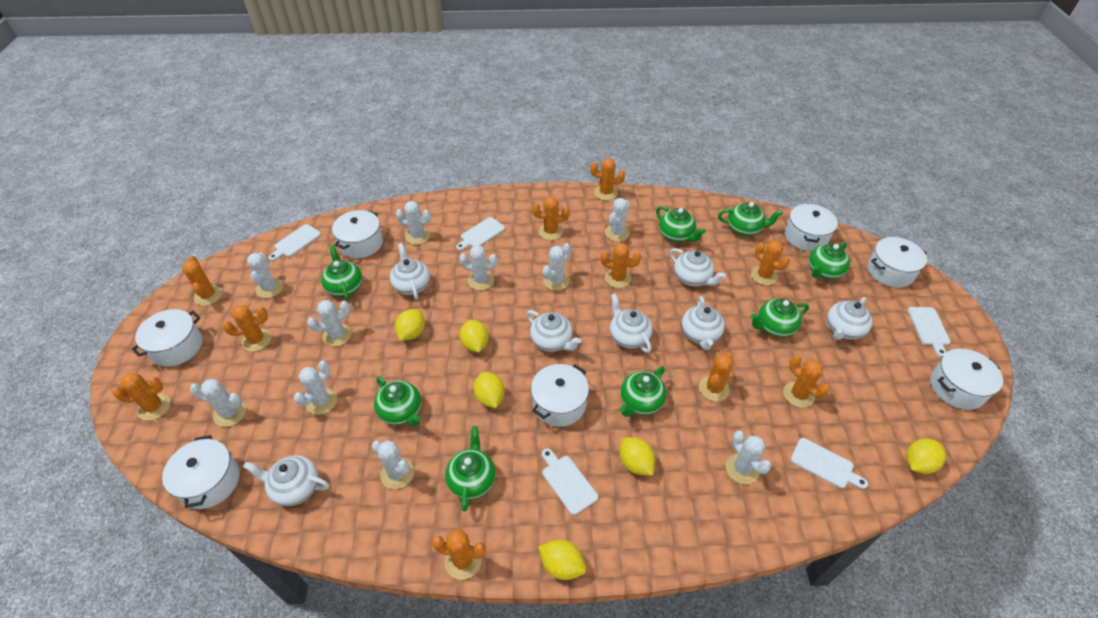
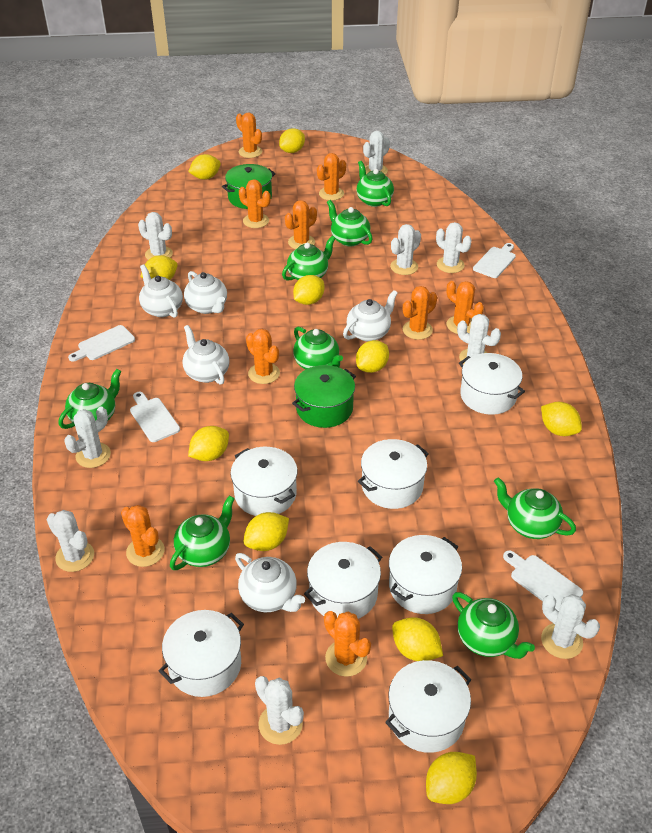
green pot: 0 -> 2
orange cactus: 10 -> 9
white cactus: 10 -> 9
white cutting board: 5 -> 4
white teapot: 7 -> 5
yellow lemon: 6 -> 10

